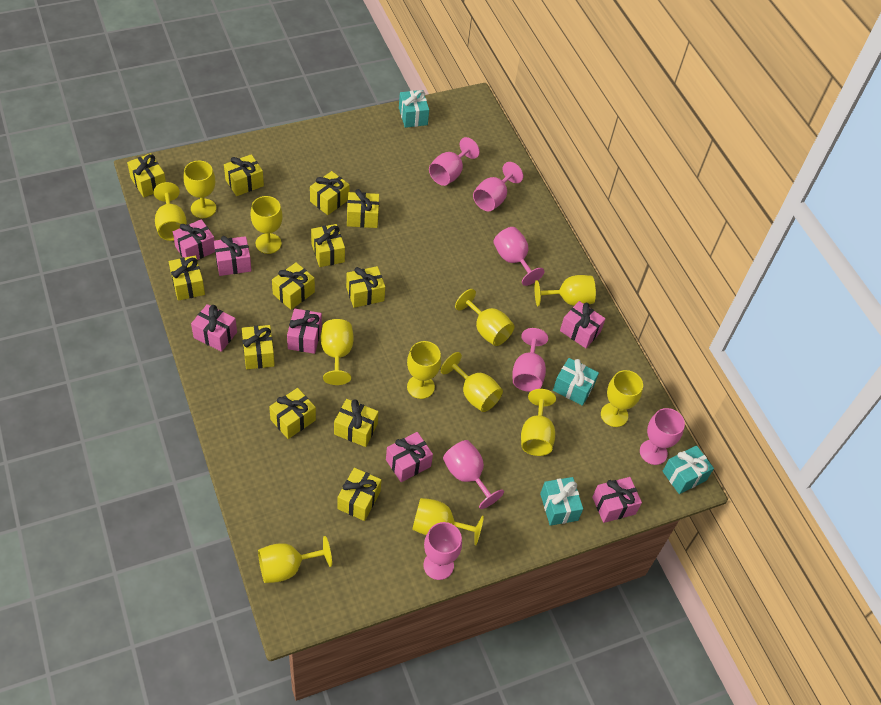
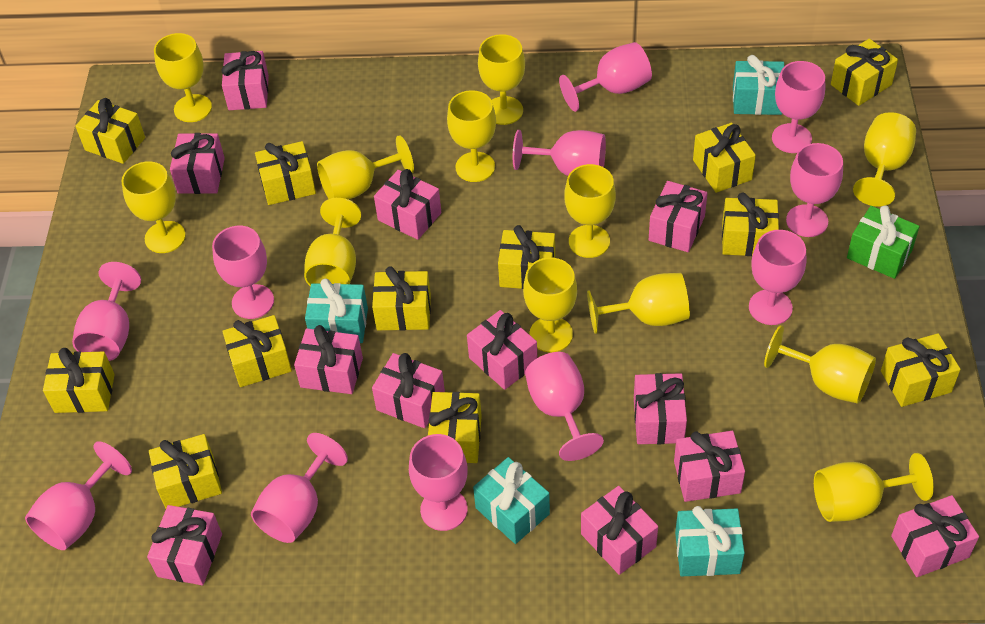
green gift: 0 -> 1
pink gift: 7 -> 12
pink goblet: 7 -> 11

